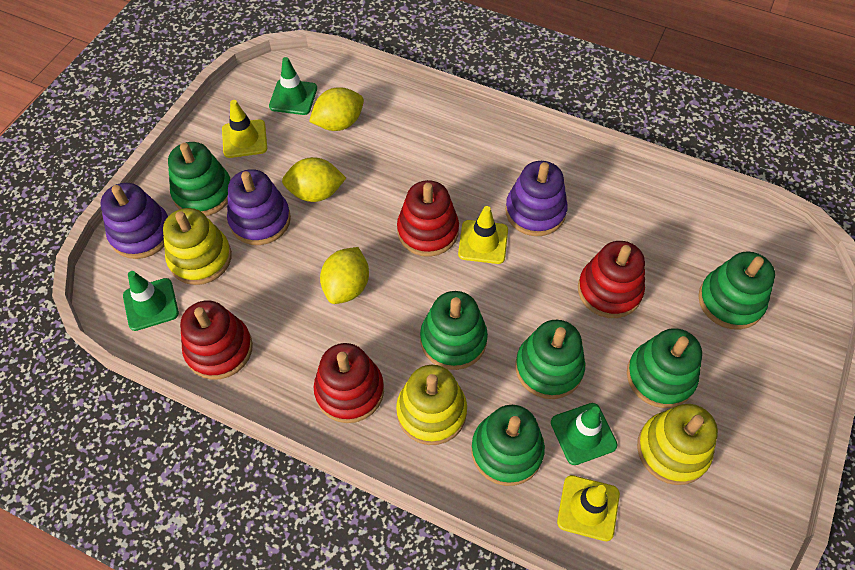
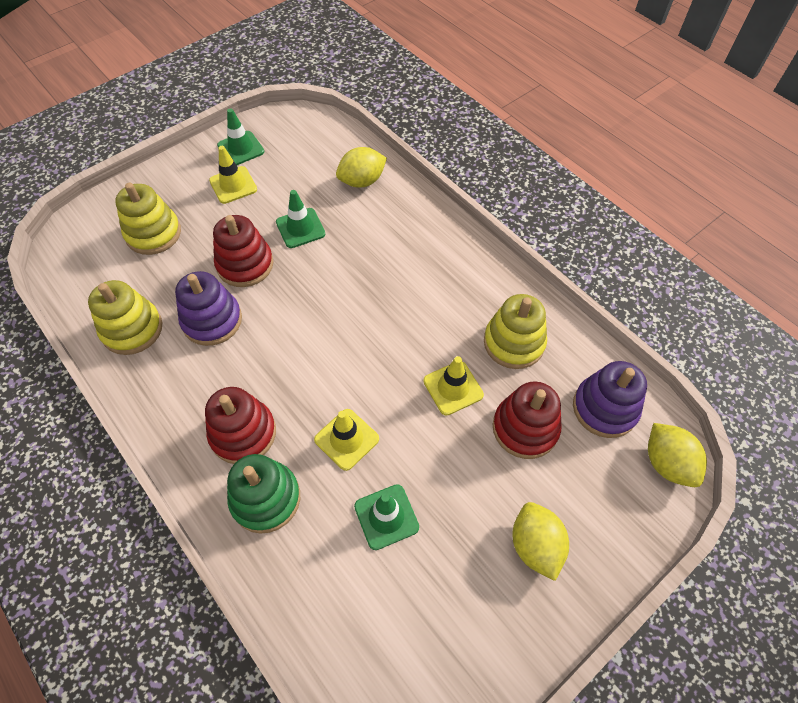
green stacking toy: 6 -> 1
purple stacking toy: 3 -> 2
red stacking toy: 4 -> 3

